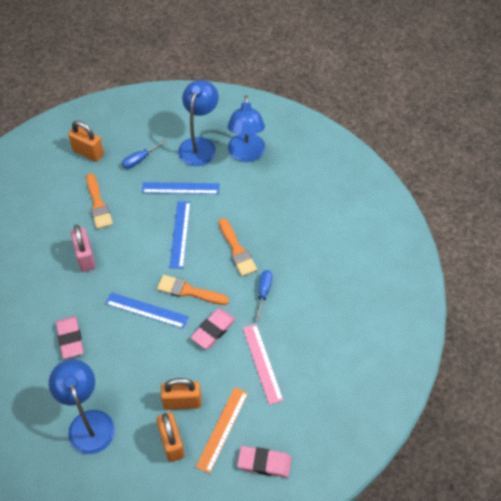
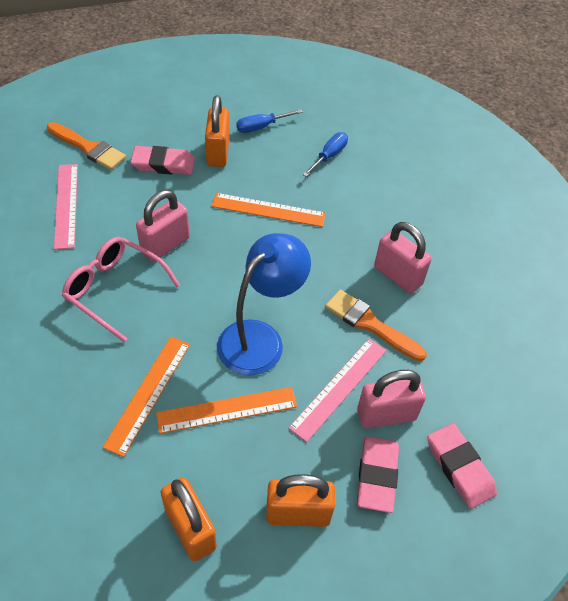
blue lamp: 3 -> 1
blue ruler: 3 -> 0
orange brush: 3 -> 2
orange ruler: 1 -> 3
pink glasses: 0 -> 1
pink padlock: 1 -> 3
pink ruler: 1 -> 2

